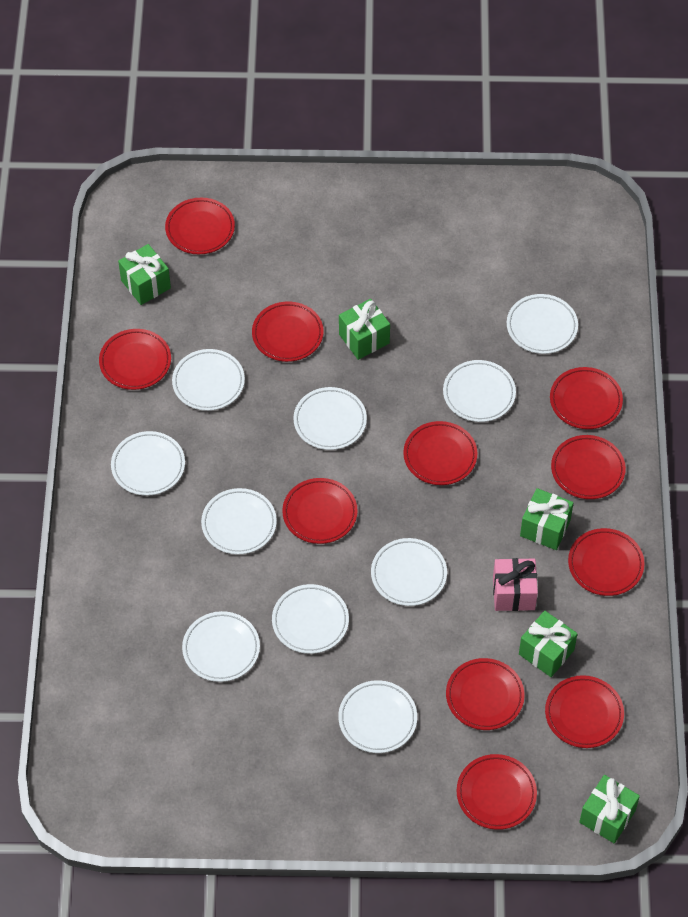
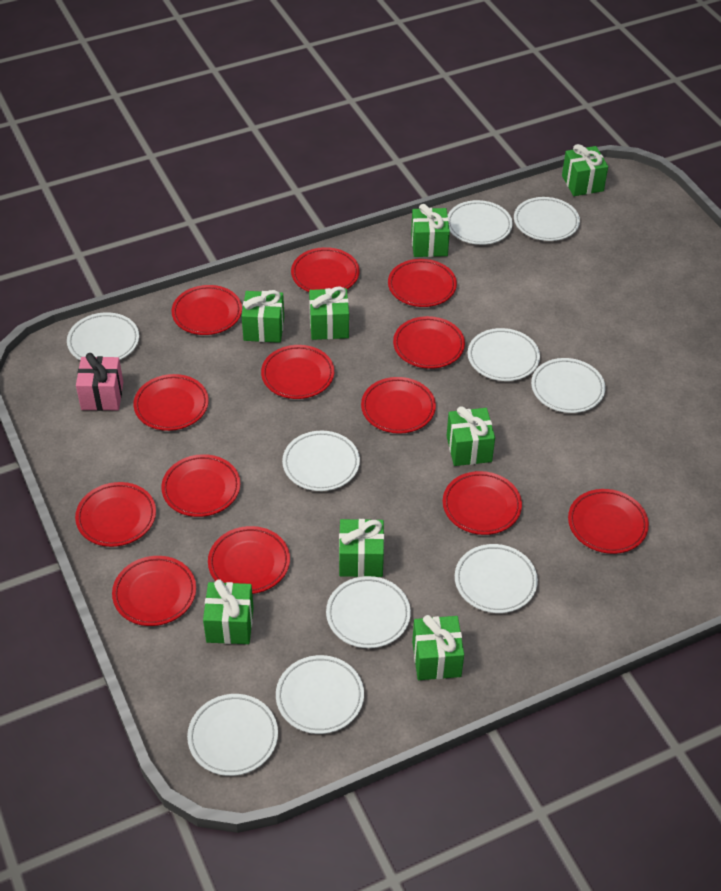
green gift: 5 -> 8
red plate: 11 -> 13

